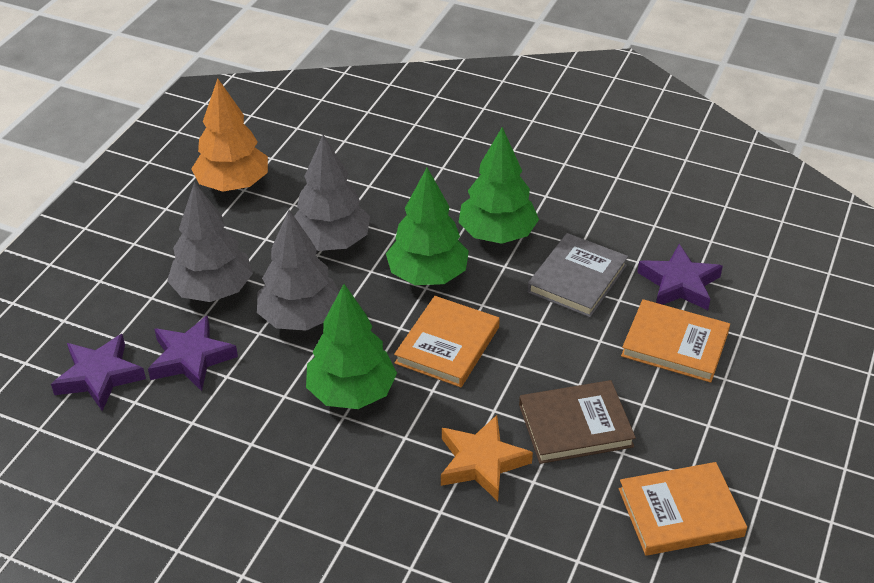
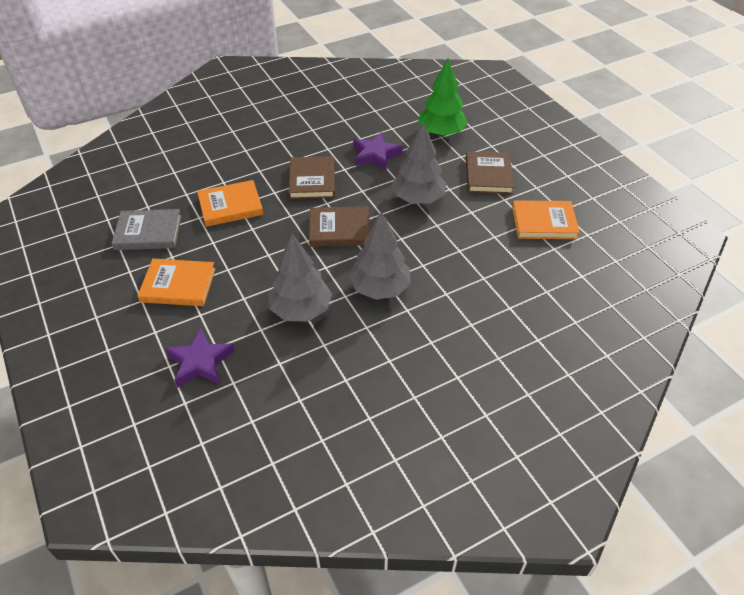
brown book: 1 -> 3
green tree: 3 -> 1
orange star: 1 -> 0
orange tree: 1 -> 0
purple star: 3 -> 2

